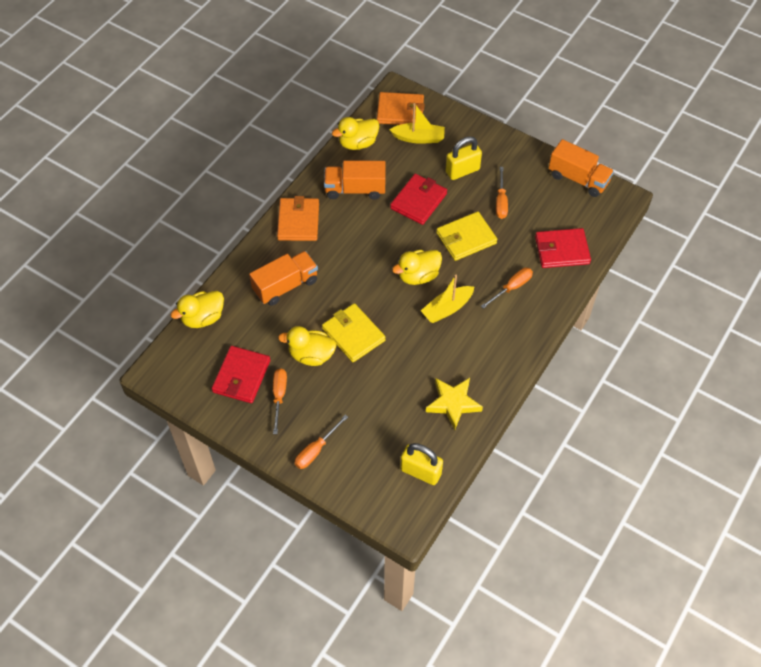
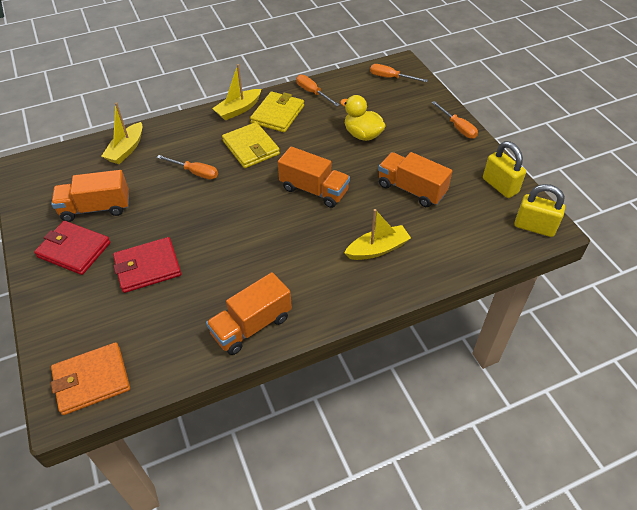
orange truck: 3 -> 4
orange wallet: 2 -> 1
red wallet: 3 -> 2
yellow boat: 2 -> 3
yellow duck: 4 -> 1
yellow star: 1 -> 0

